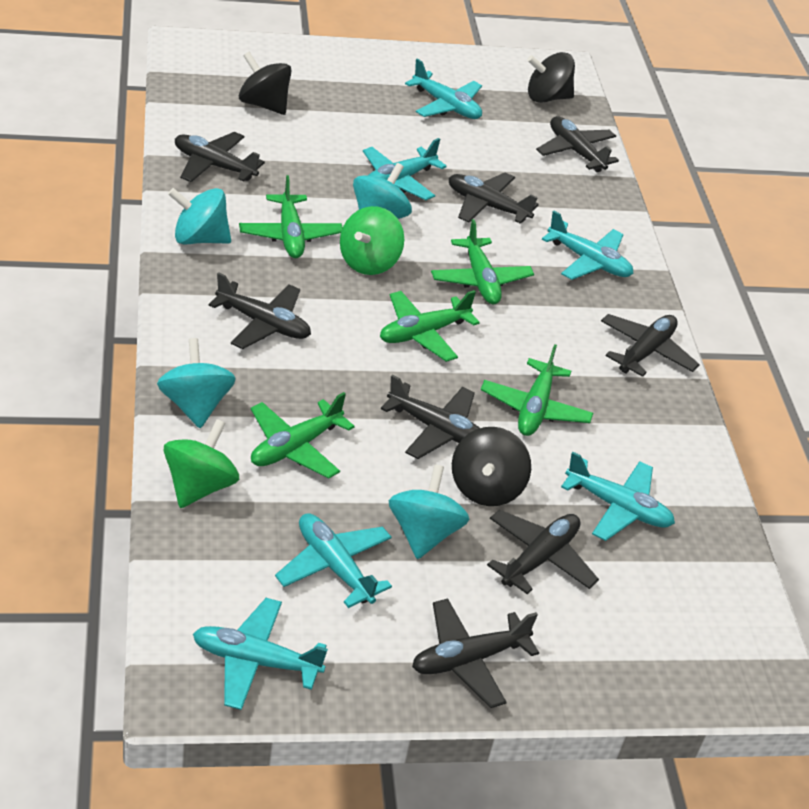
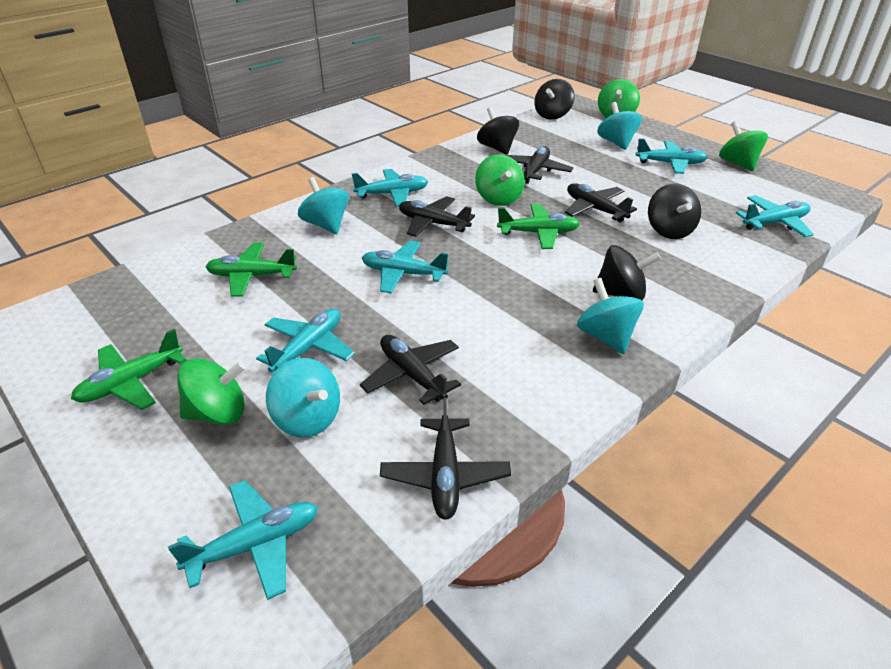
black plane: 8 -> 5
black spinning top: 3 -> 4
green plane: 5 -> 3
green spinning top: 2 -> 4

